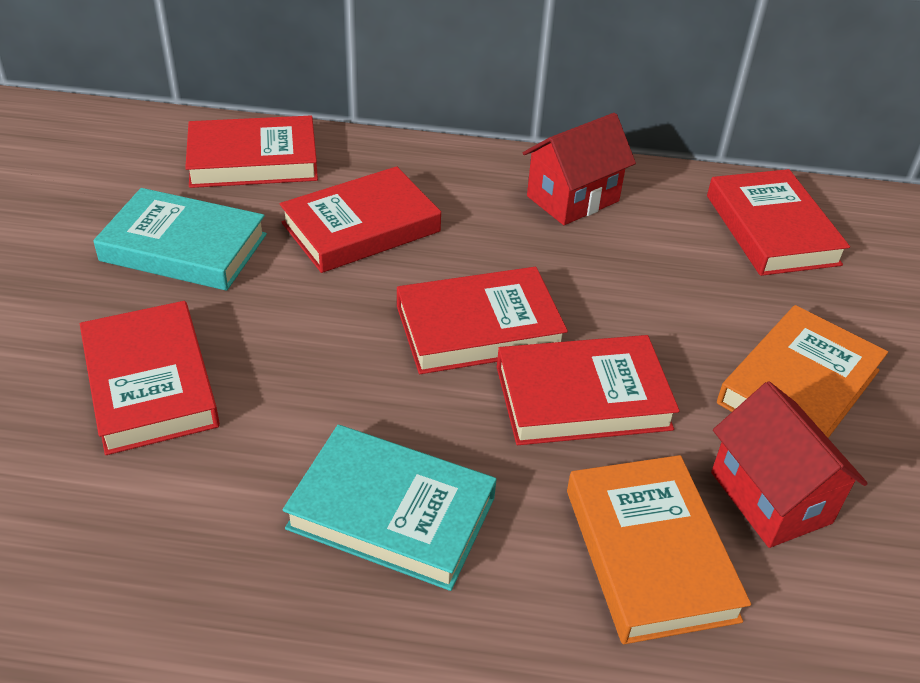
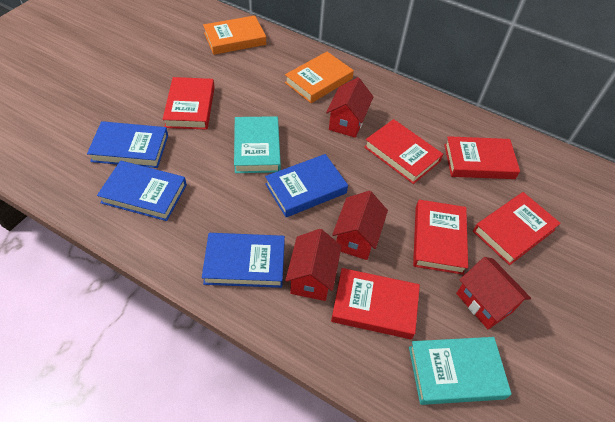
blue book: 0 -> 4
red house: 2 -> 4

